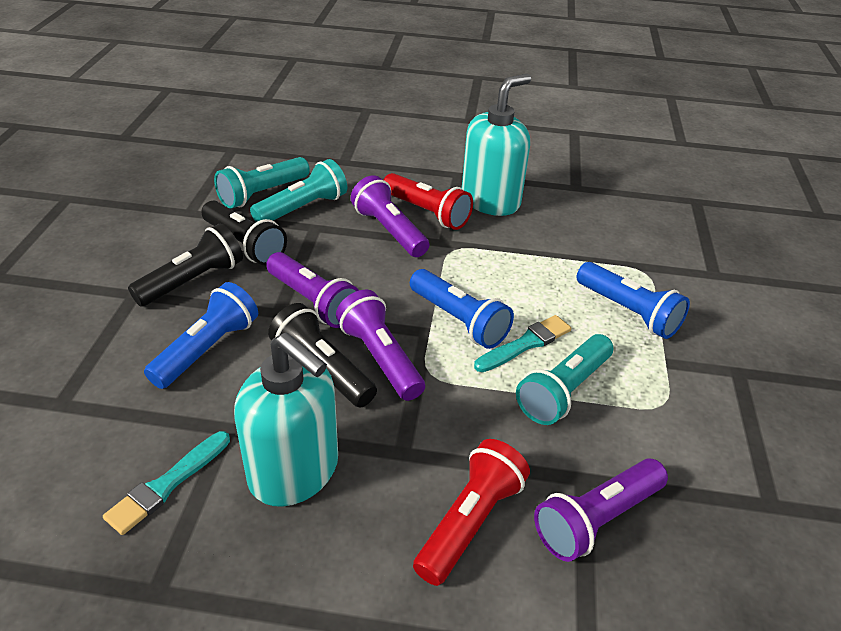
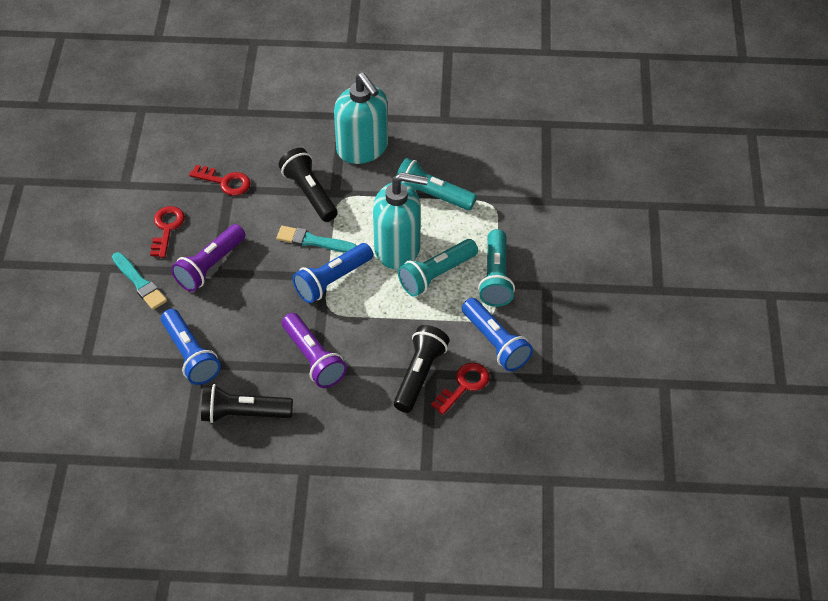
purple flashlight: 4 -> 2
red flashlight: 2 -> 0
red key: 0 -> 3

